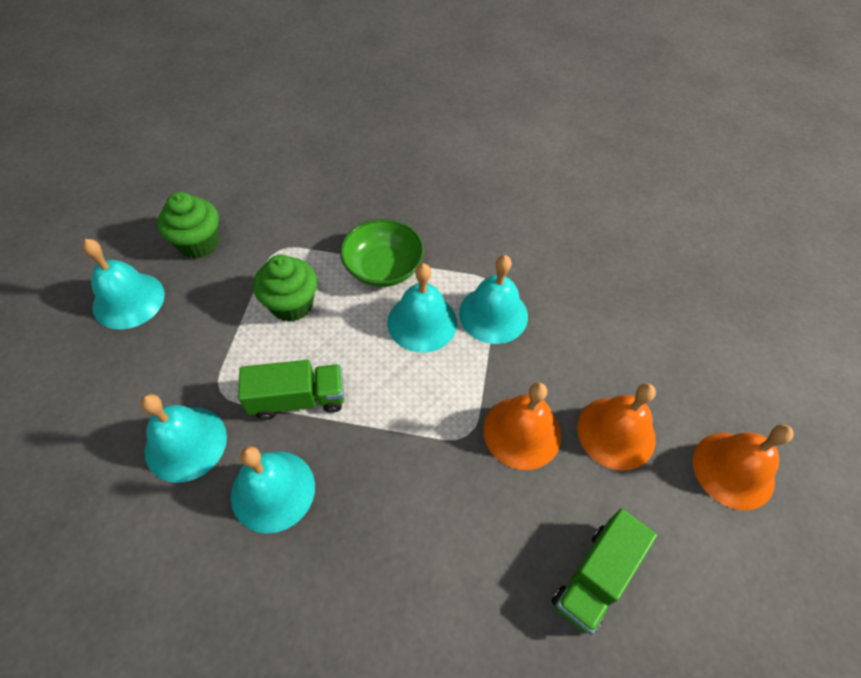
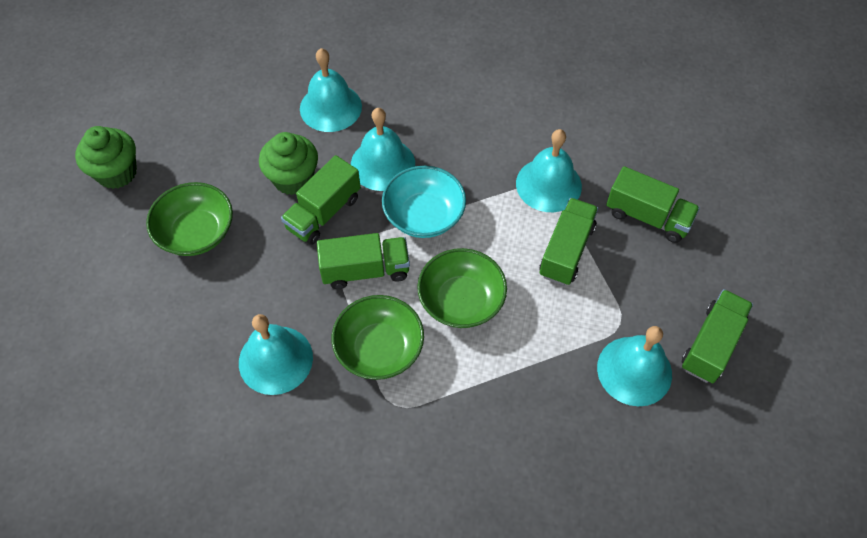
green bowl: 1 -> 3
green truck: 2 -> 5
orange bell: 3 -> 0
turquoise bowl: 0 -> 1

